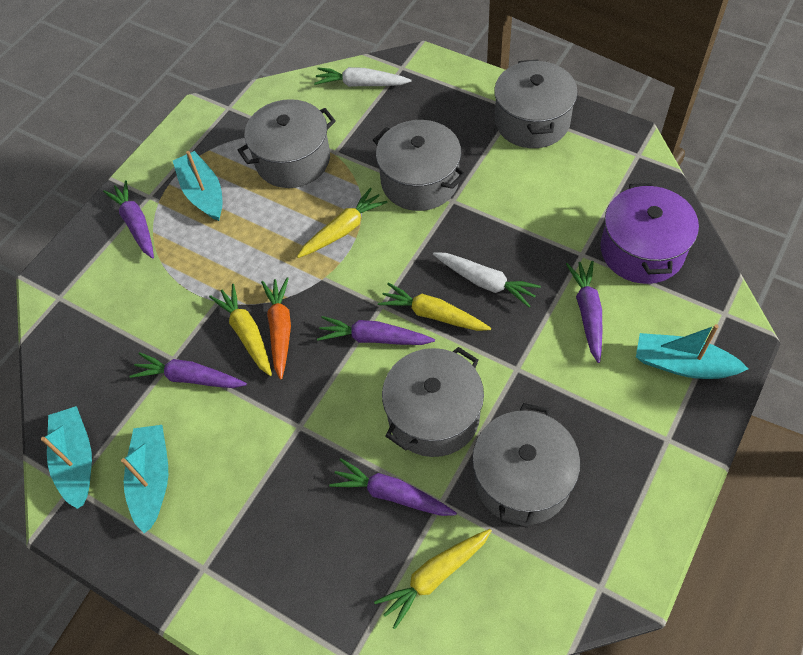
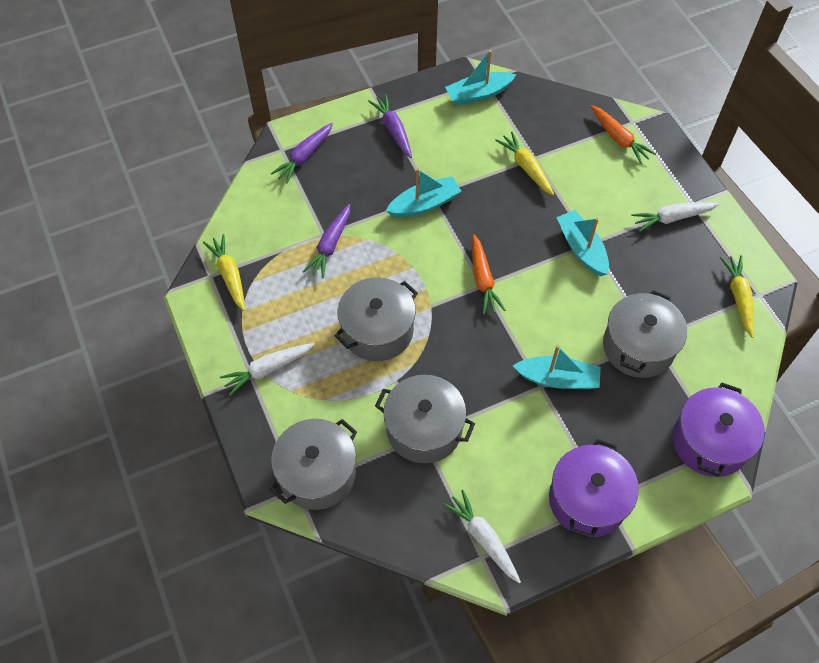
grey pot: 5 -> 4
orange carrot: 1 -> 2
purple carrot: 5 -> 3
purple pot: 1 -> 2
white carrot: 2 -> 3
yellow carrot: 4 -> 3

